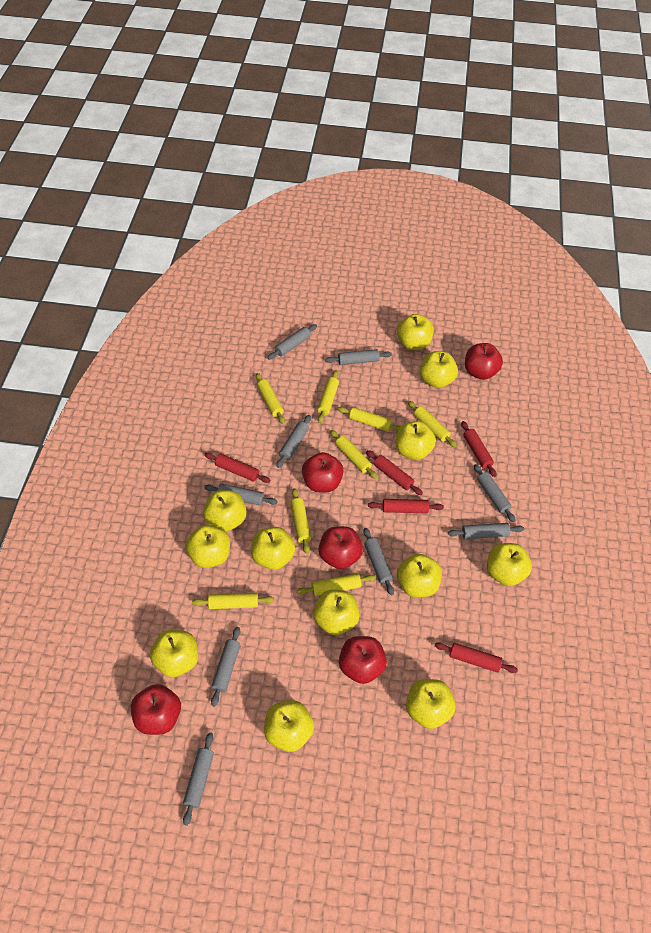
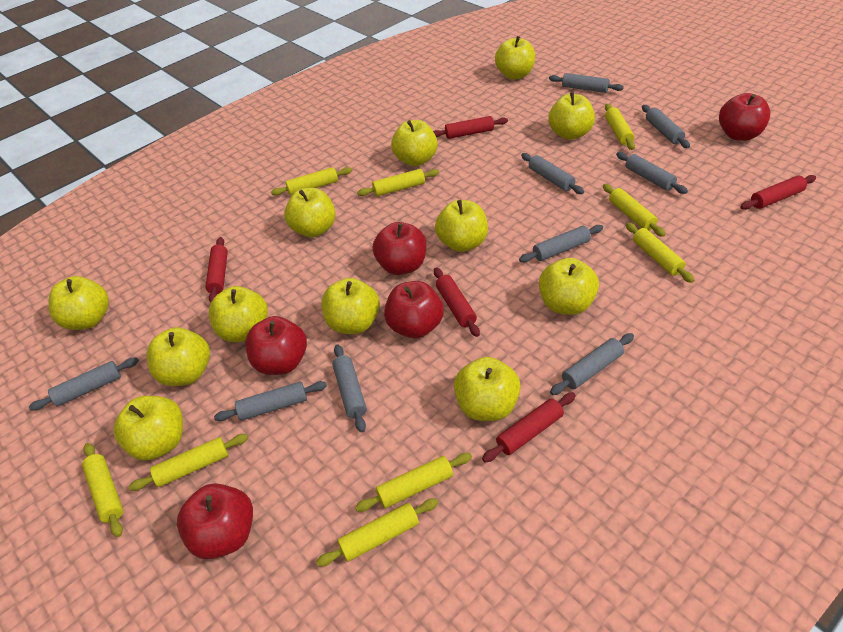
yellow rolling pin: 8 -> 9

